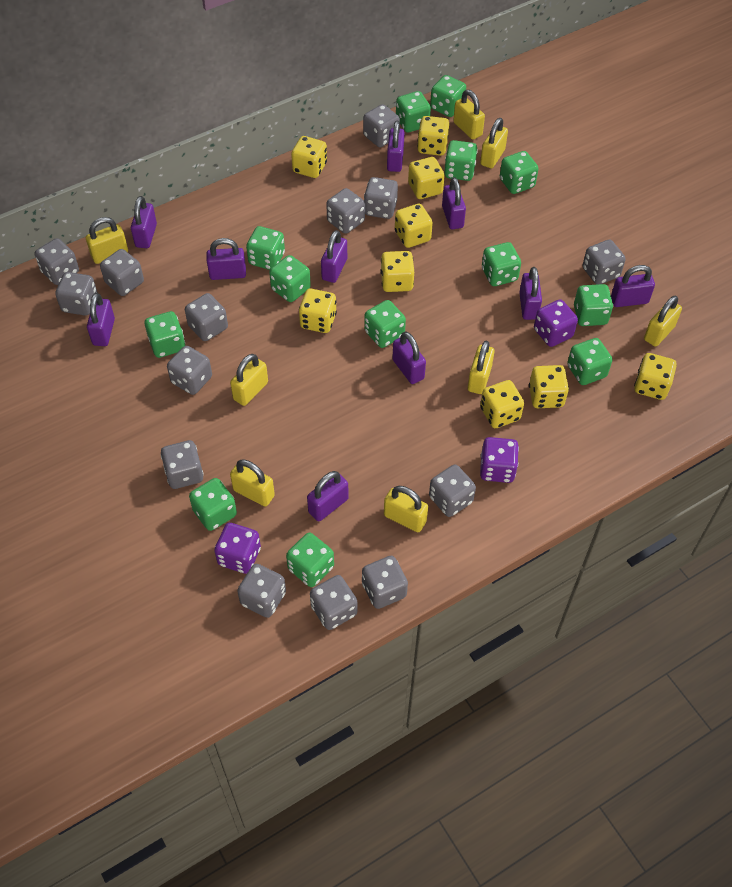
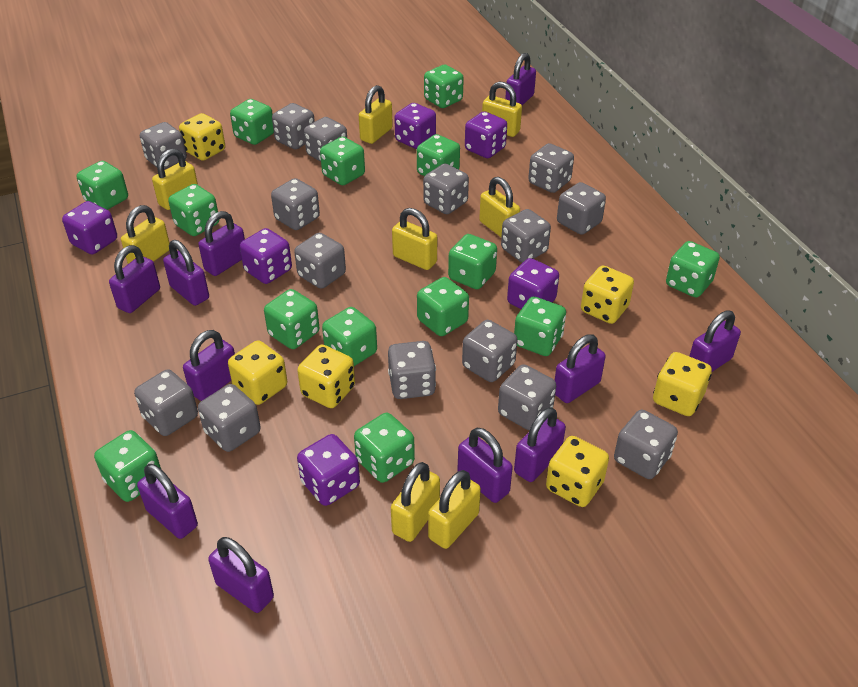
green dice: 13 -> 14
grey dice: 14 -> 15
purple dice: 3 -> 6
purple padlock: 10 -> 11
yellow dice: 9 -> 6

